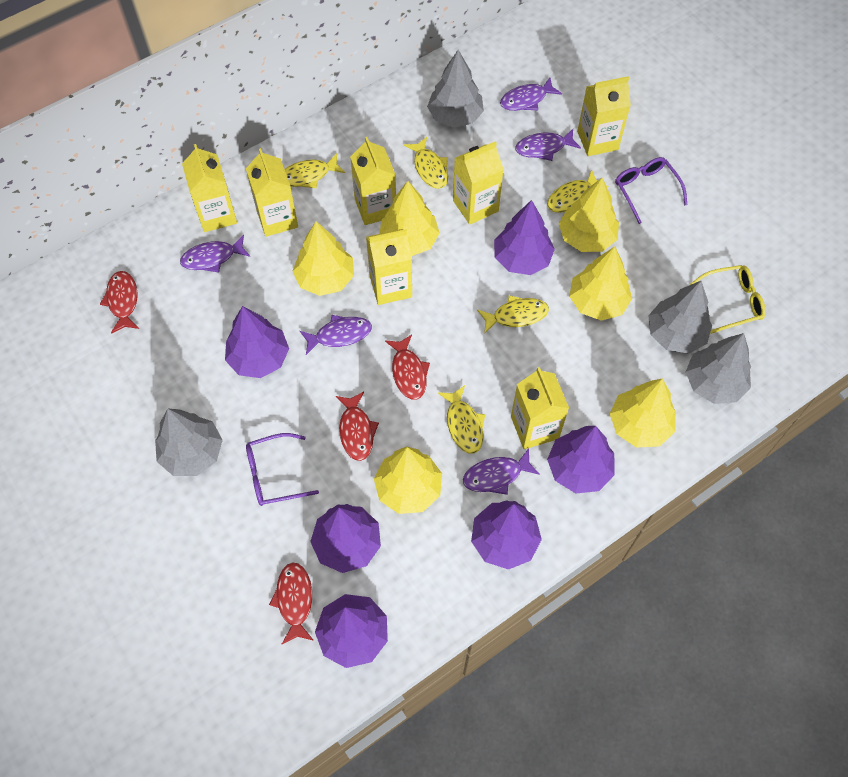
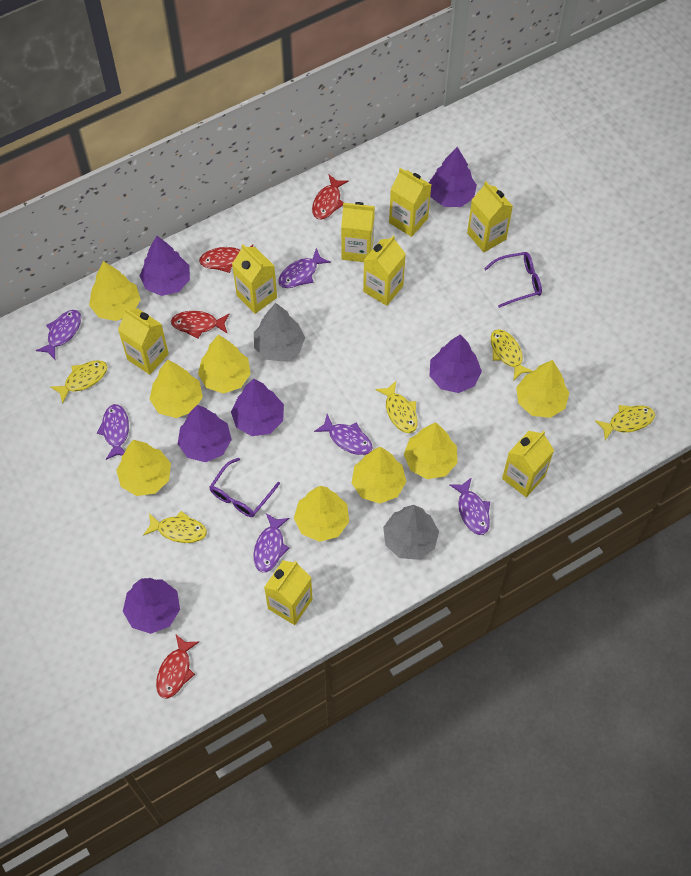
grey tree: 4 -> 2
purple fish: 5 -> 6
yellow carton: 7 -> 8
yellow glasses: 1 -> 0
yellow tree: 6 -> 8

